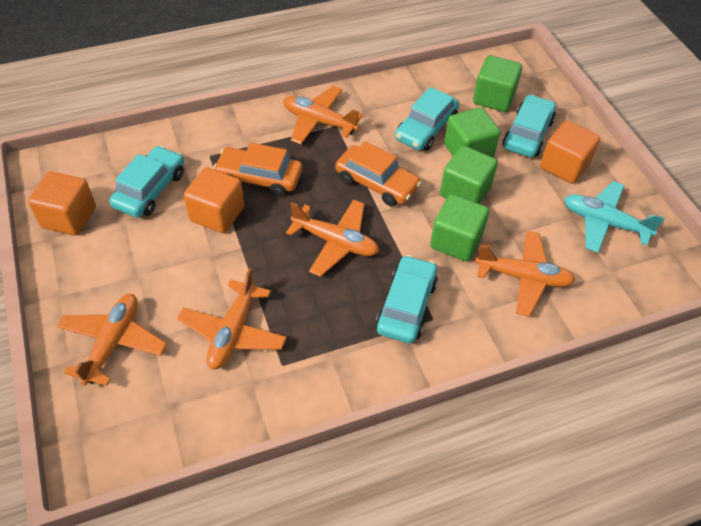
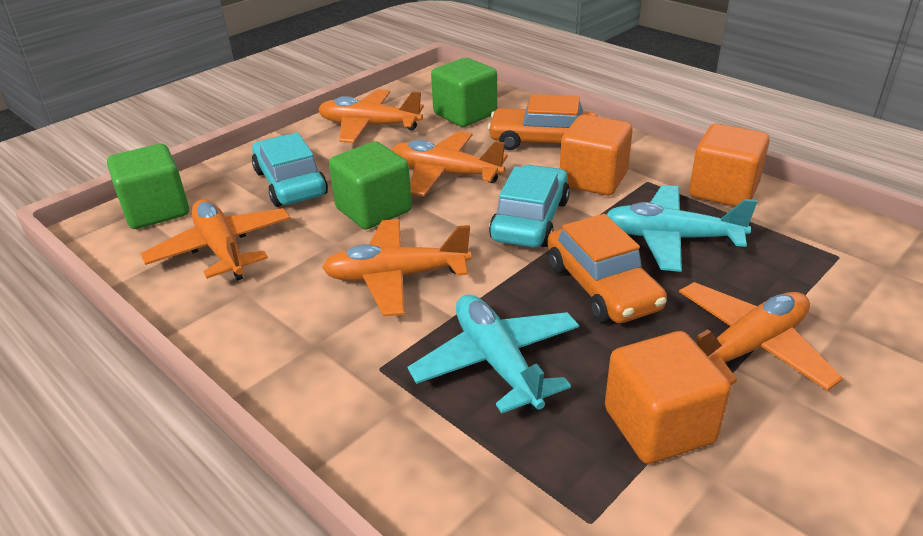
green cube: 4 -> 3
turquoise car: 4 -> 2
turquoise plane: 1 -> 2

